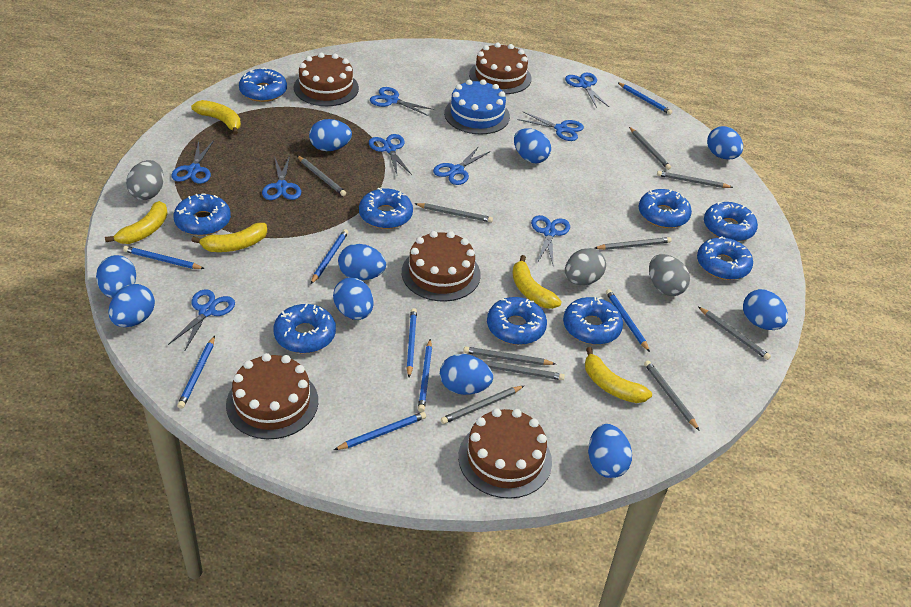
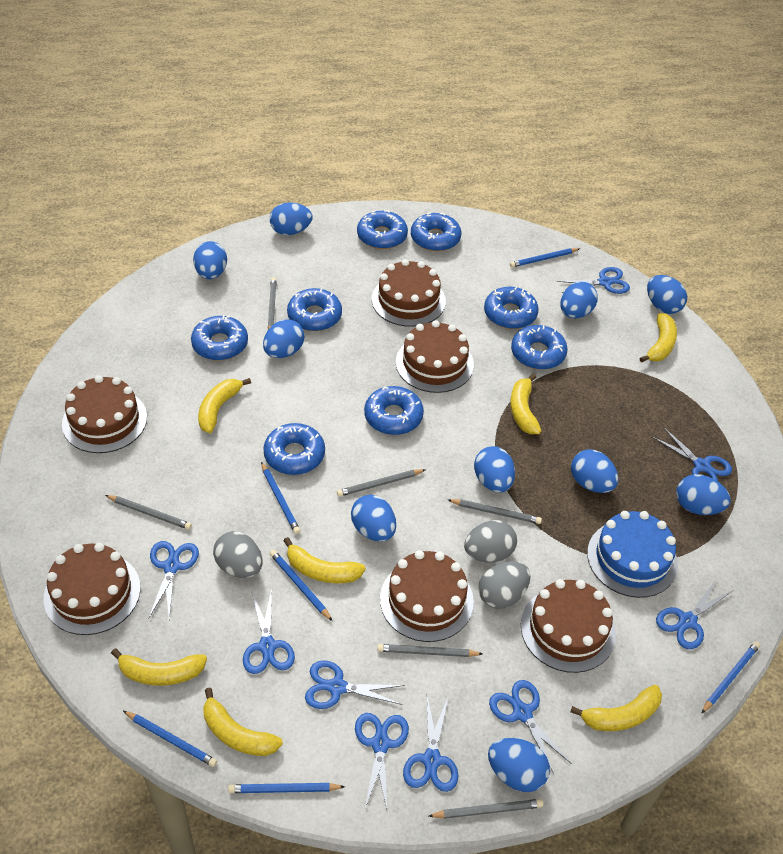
blue donut: 9 -> 8
blue pencil: 8 -> 6
brown cake: 5 -> 6
grey pencil: 10 -> 6
yellow banana: 5 -> 7

